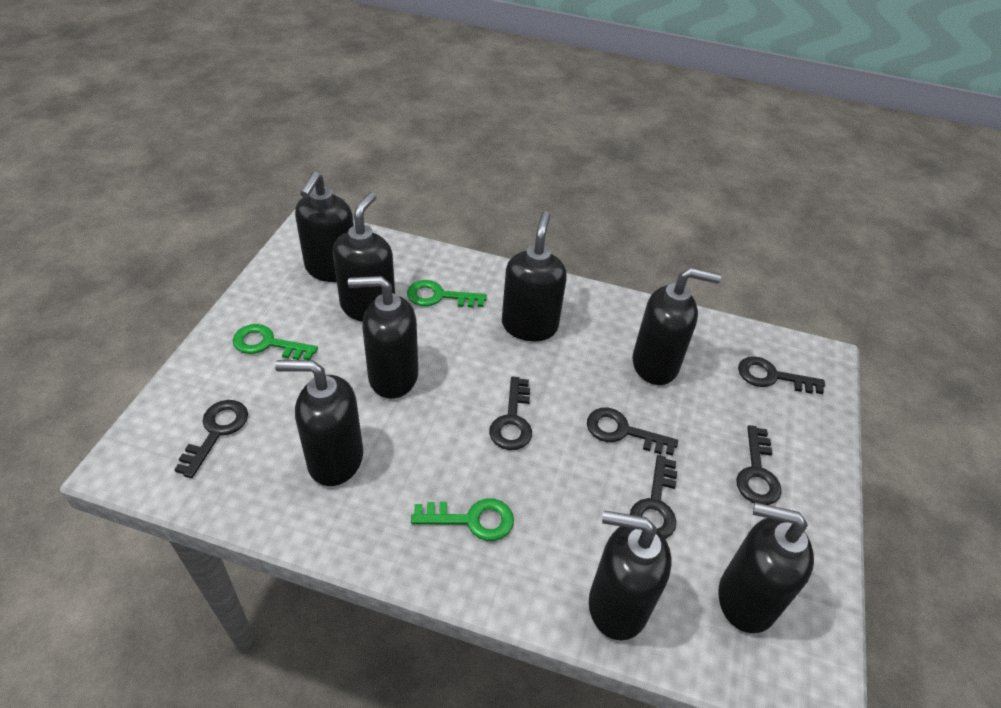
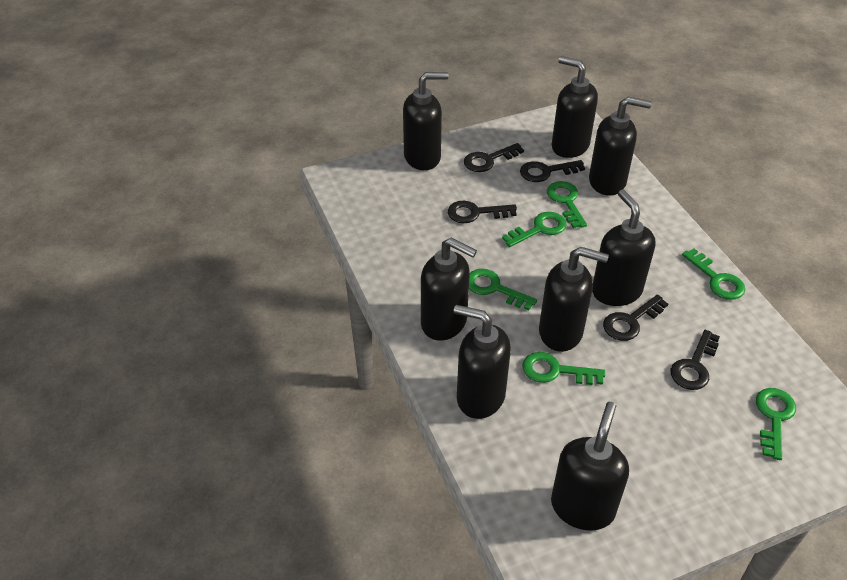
black key: 6 -> 5
green key: 3 -> 6

